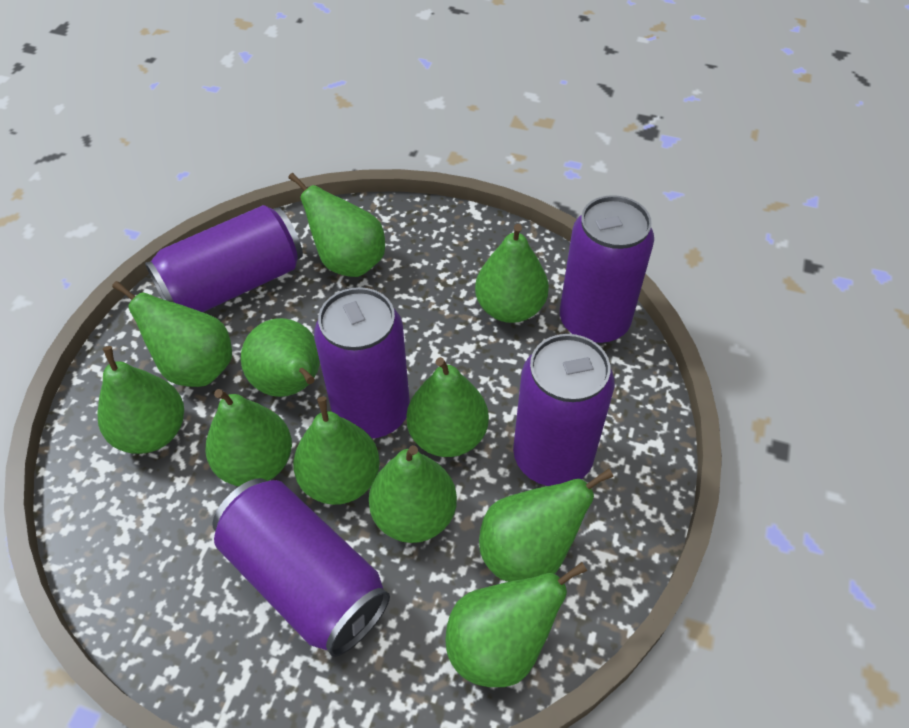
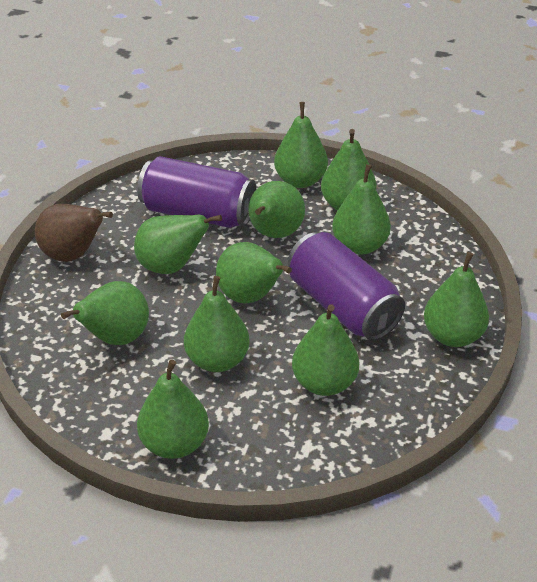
brown pear: 0 -> 1
purple can: 5 -> 2

